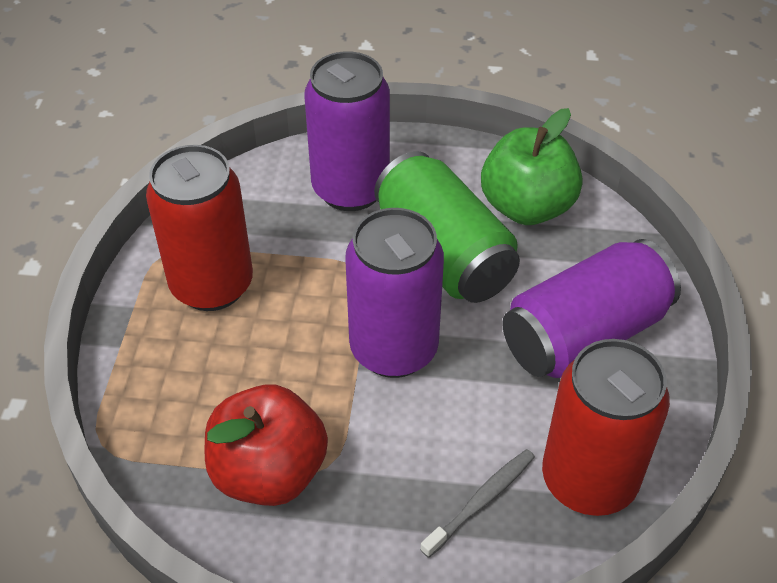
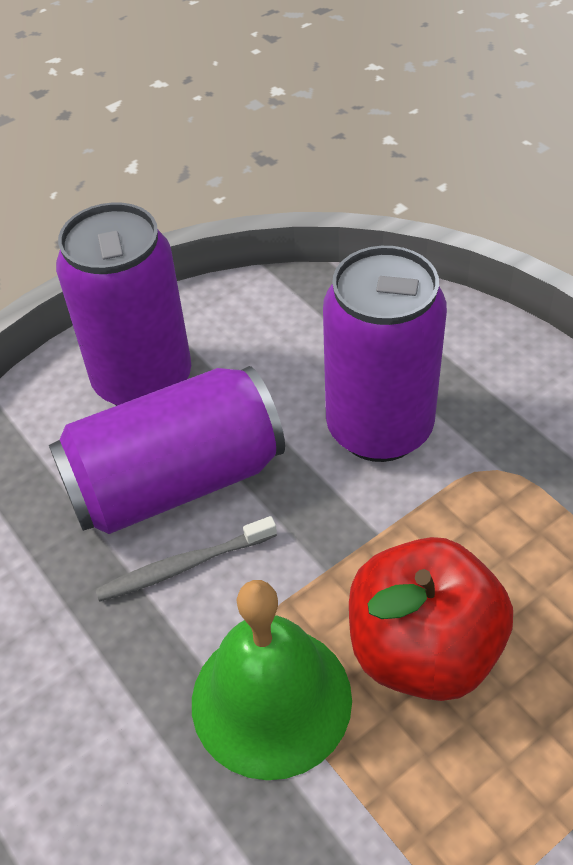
green apple: 1 -> 0
green bell: 0 -> 1
green can: 1 -> 0
red can: 2 -> 0

